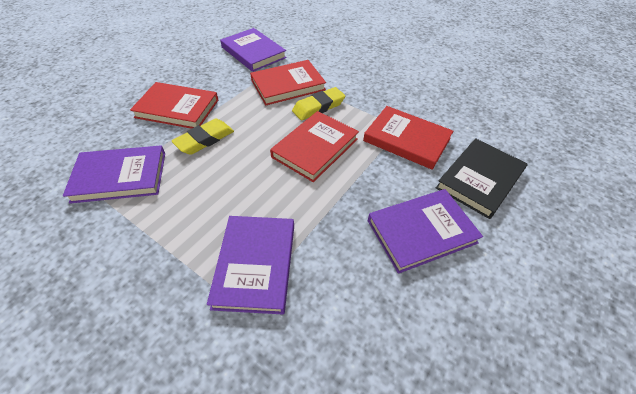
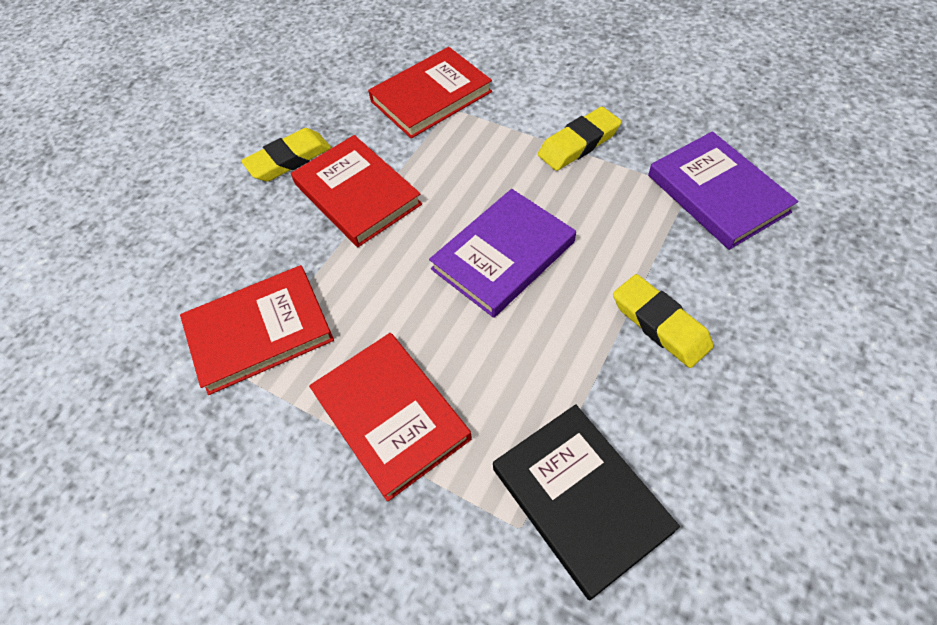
purple book: 4 -> 2
yellow eraser: 2 -> 3

